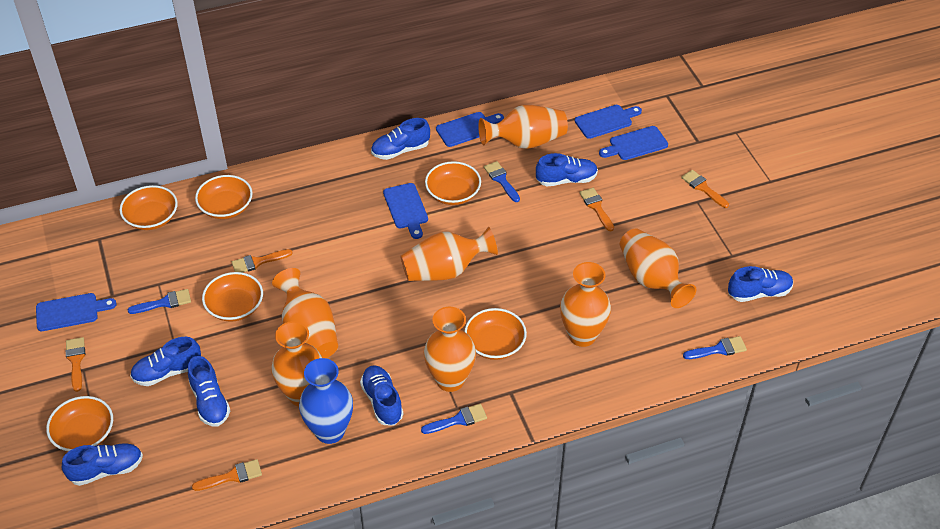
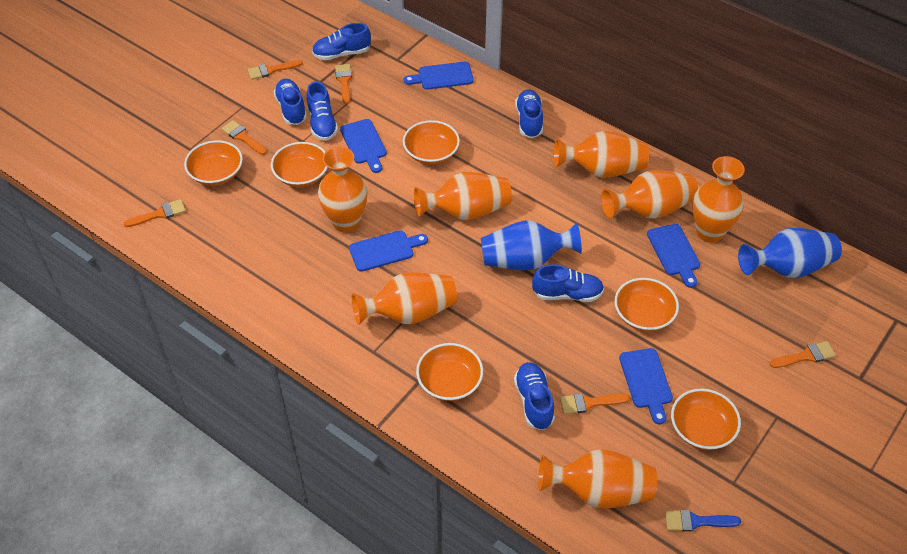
blue brush: 4 -> 1
blue shoe: 7 -> 6
blue vase: 1 -> 2
orange brush: 5 -> 6

